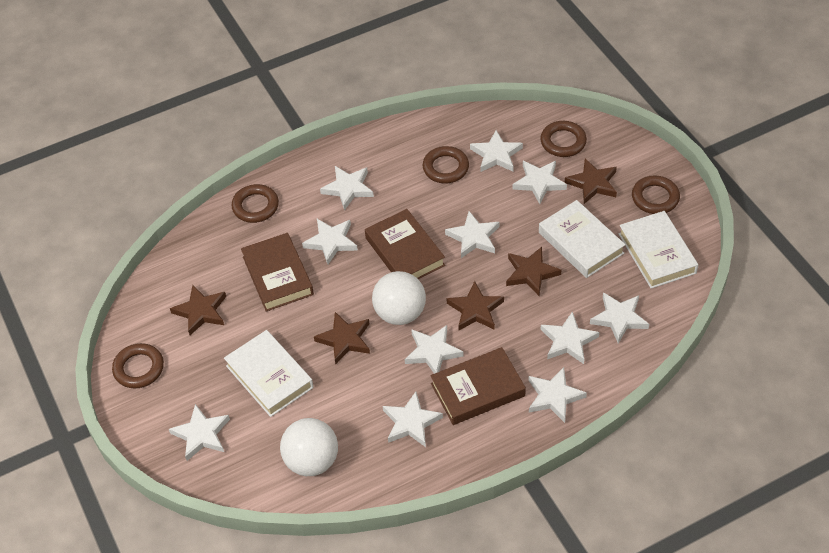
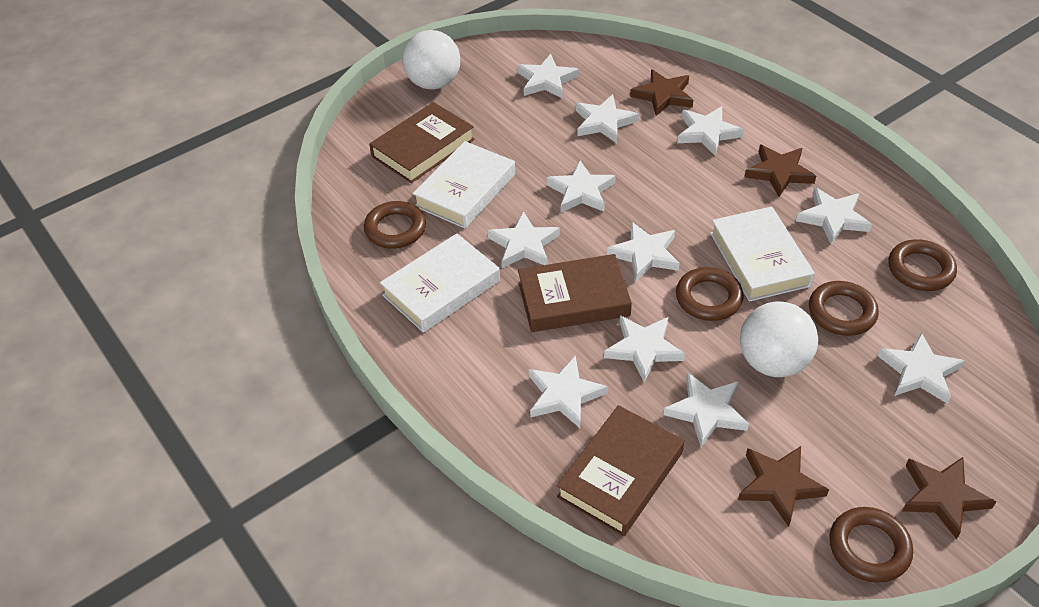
brown star: 5 -> 4

